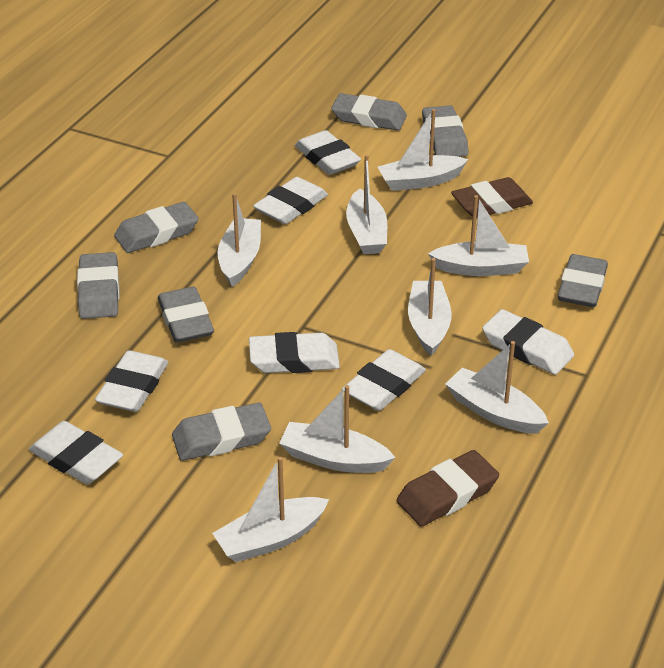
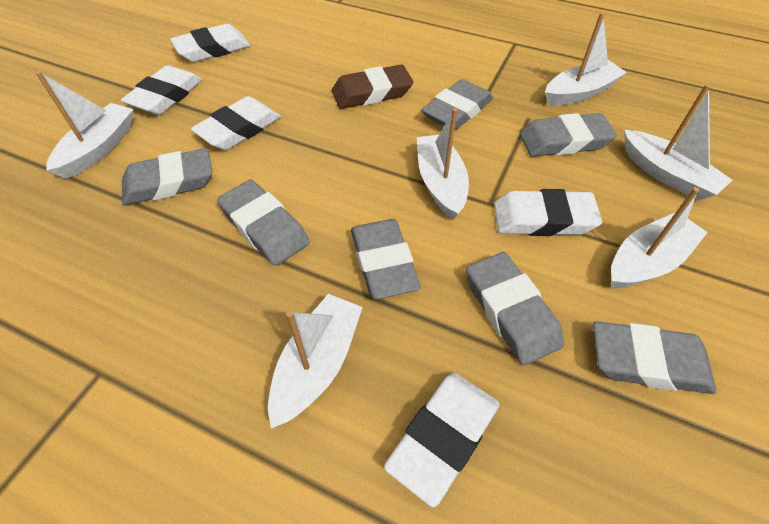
brown eraser: 2 -> 1
white boat: 8 -> 6
white eraser: 7 -> 5

